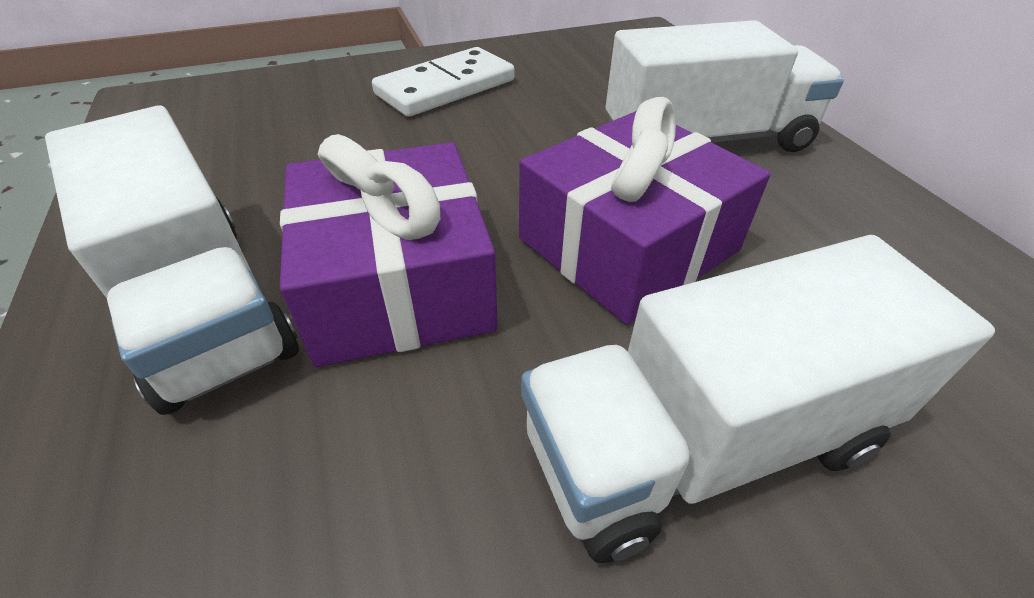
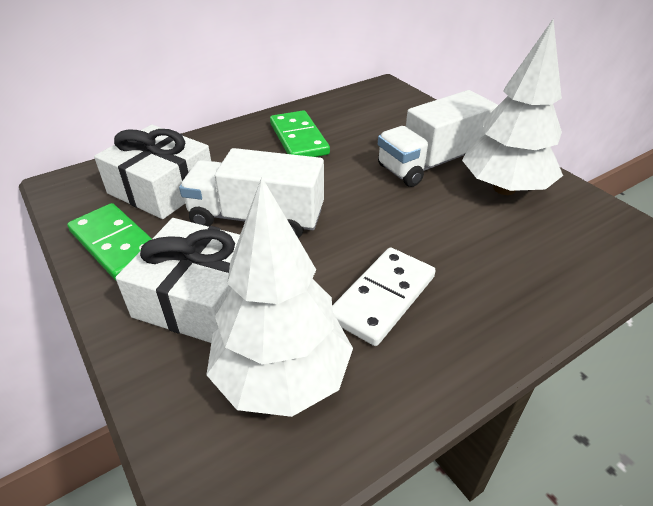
green domino: 0 -> 2
purple gift: 2 -> 0
white gift: 0 -> 2
white tree: 0 -> 2
white truck: 3 -> 2

